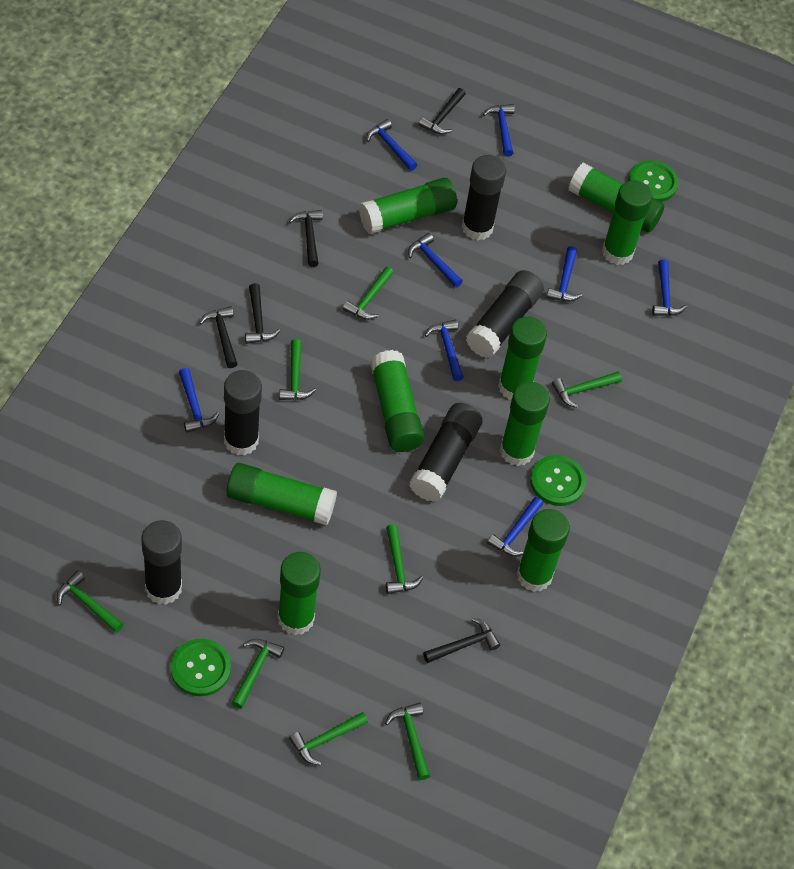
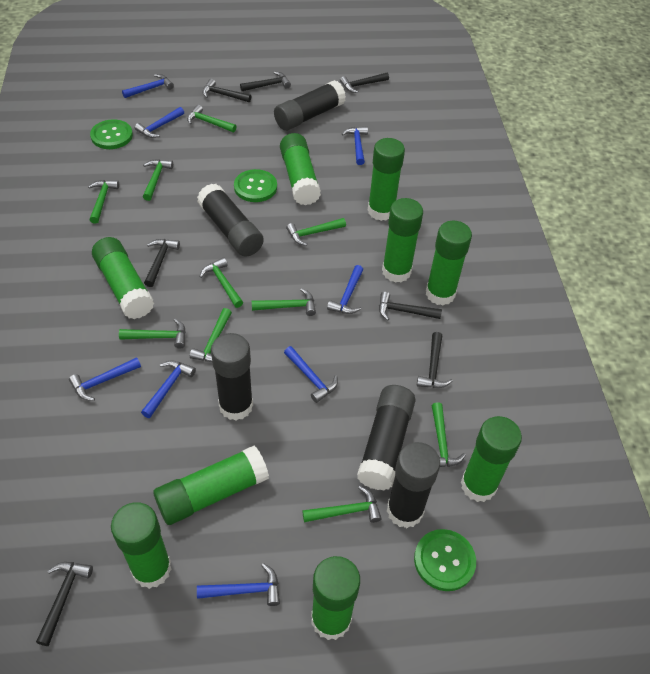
black hammer: 5 -> 7
green hammer: 8 -> 10

